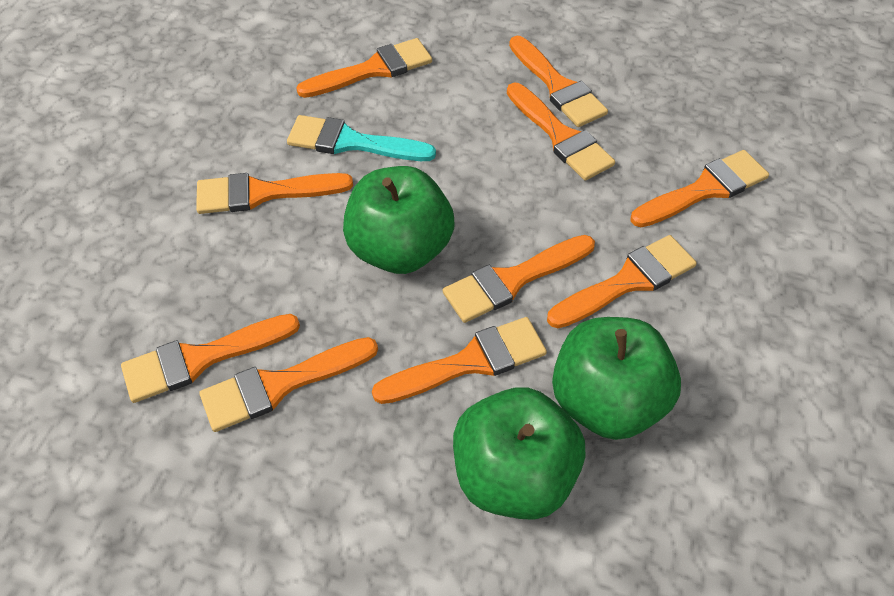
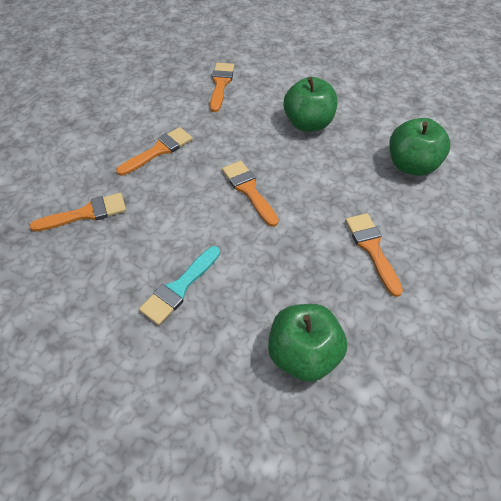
orange brush: 10 -> 5

